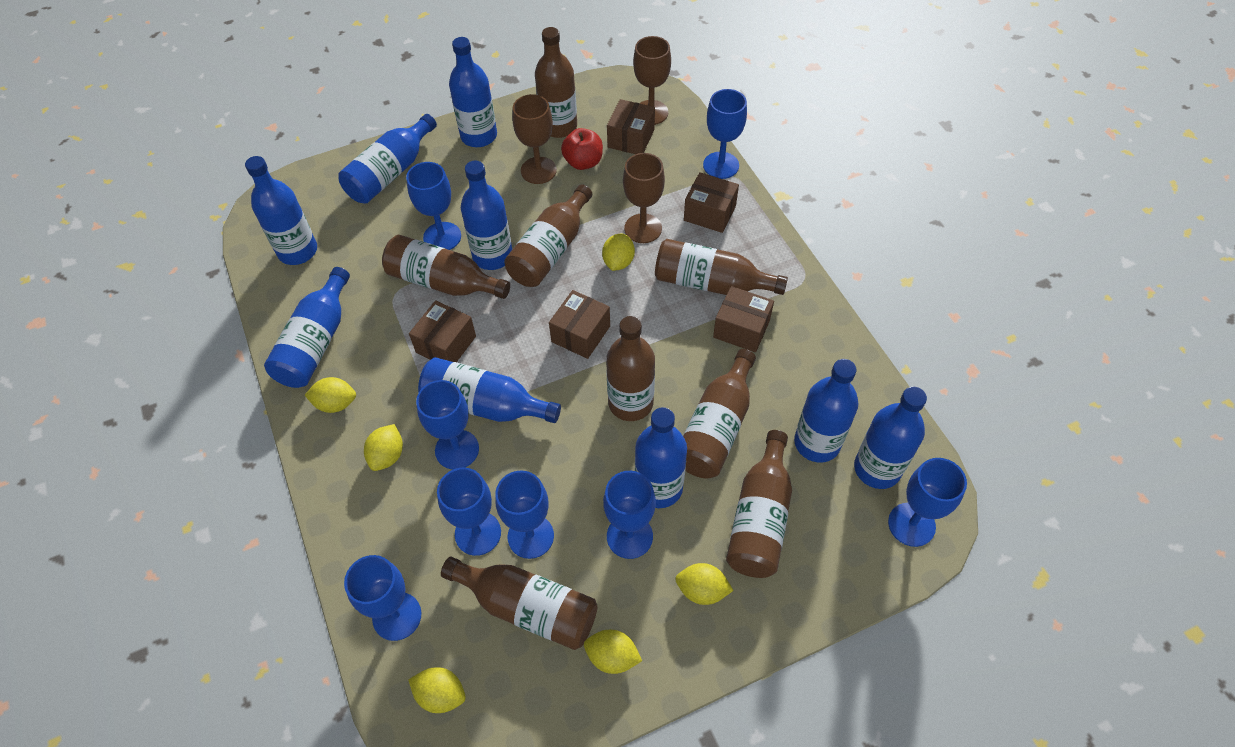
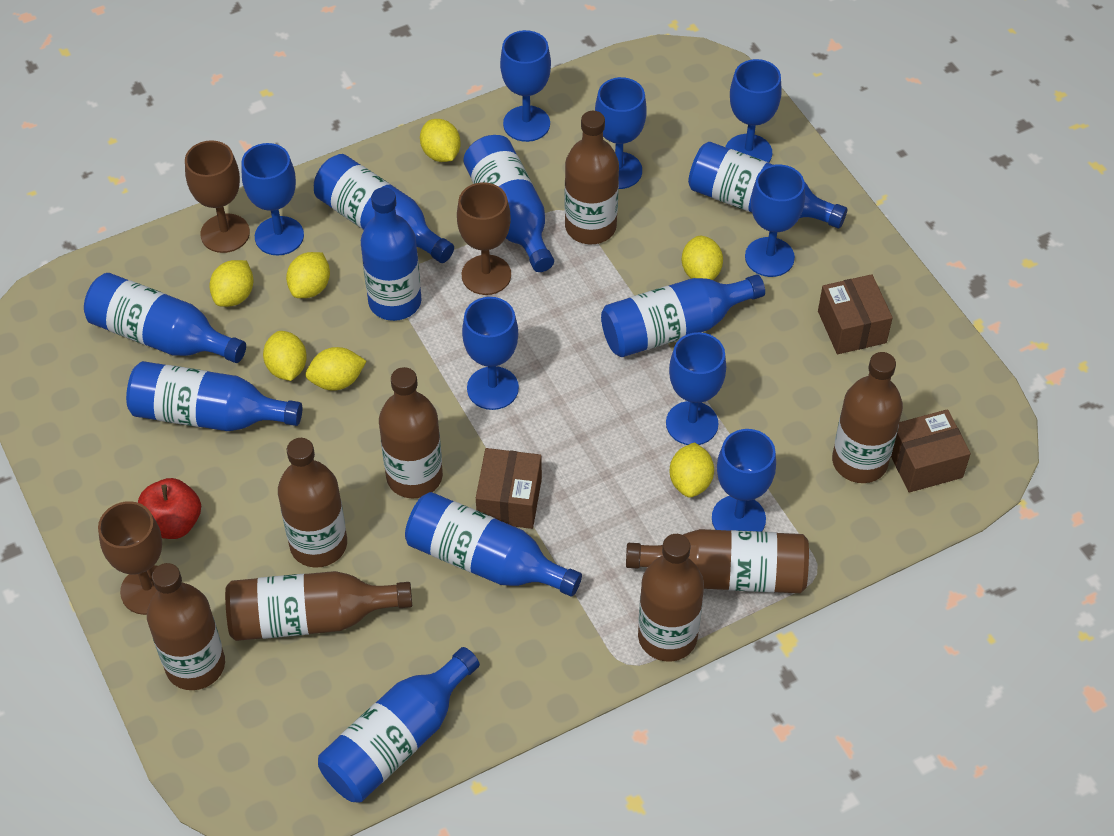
brown box: 5 -> 3
yellow lemon: 6 -> 7

